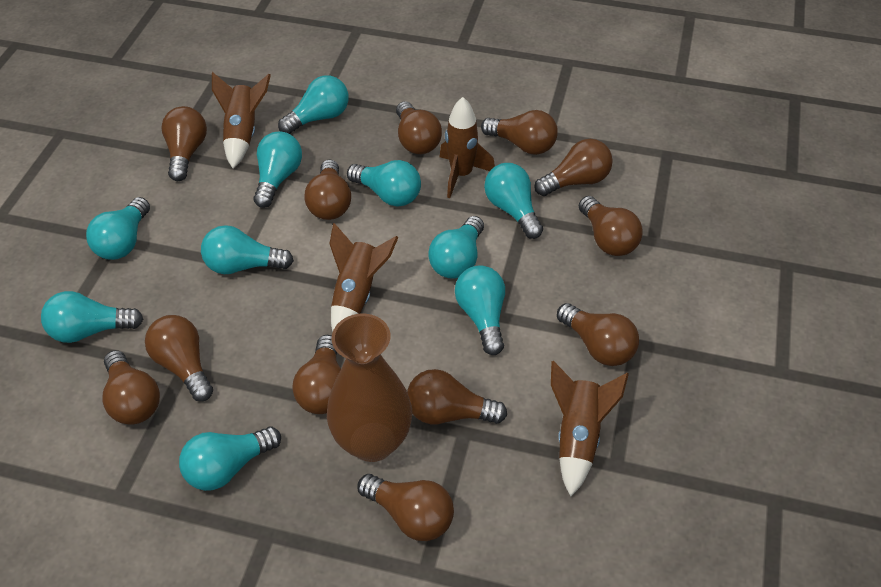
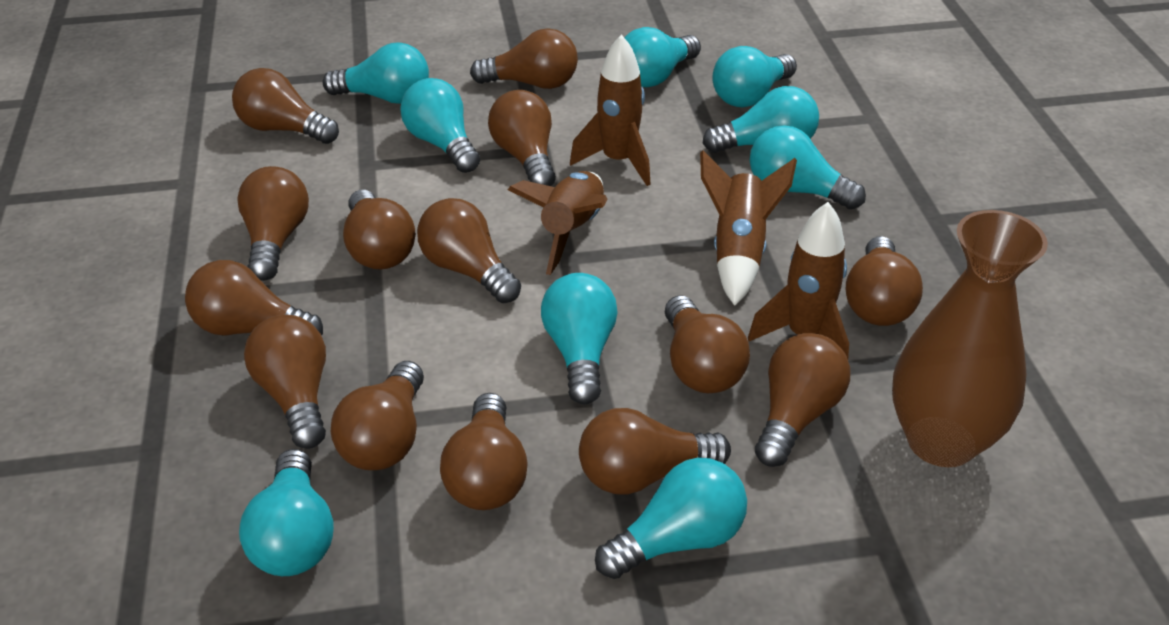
brown light bulb: 12 -> 14
turquoise light bulb: 10 -> 9

